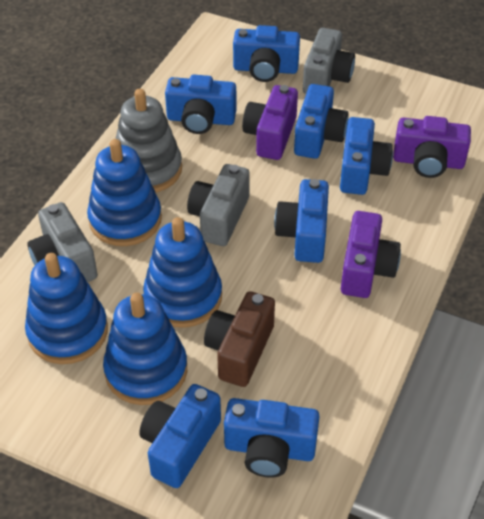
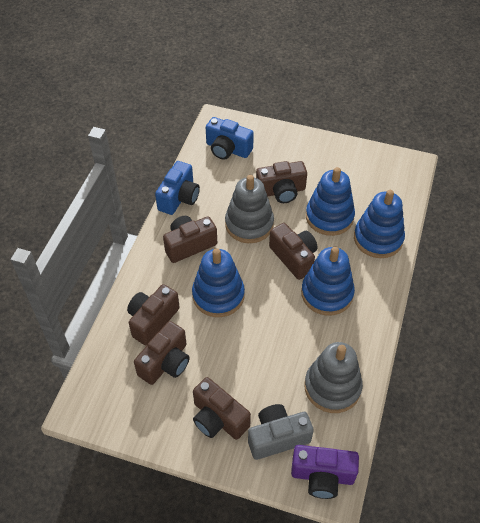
blue camera: 7 -> 2
brown camera: 1 -> 6
grey camera: 3 -> 1
grey stacking toy: 1 -> 2
purple camera: 3 -> 1

